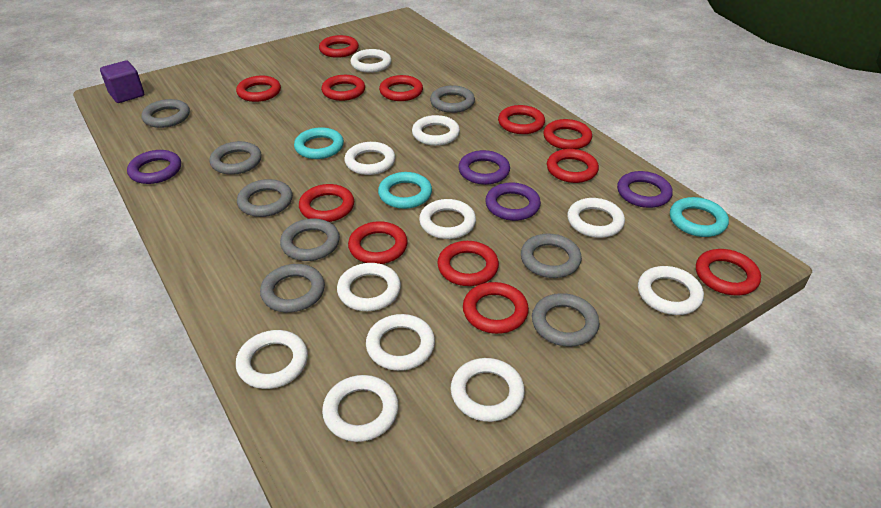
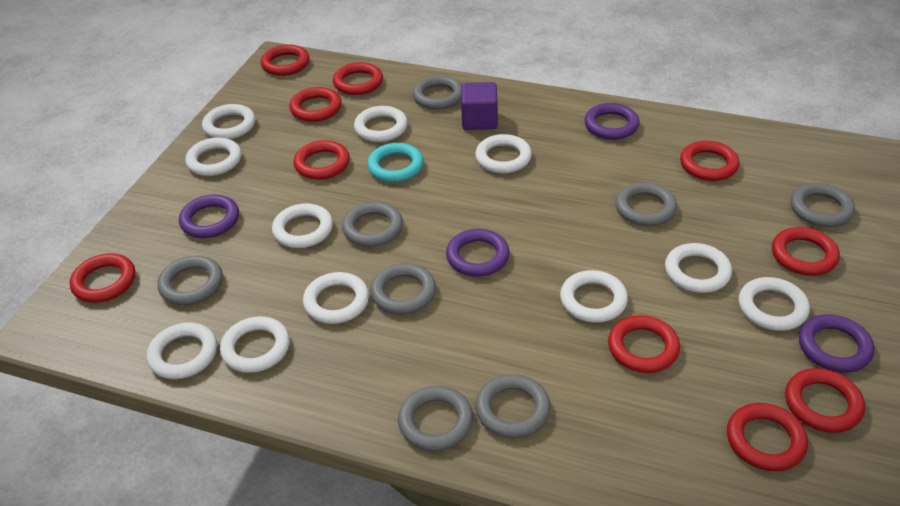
red ring: 12 -> 10
turquoise ring: 3 -> 1

